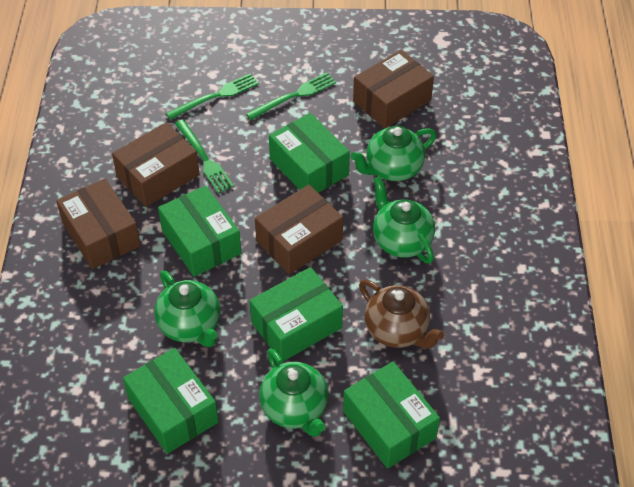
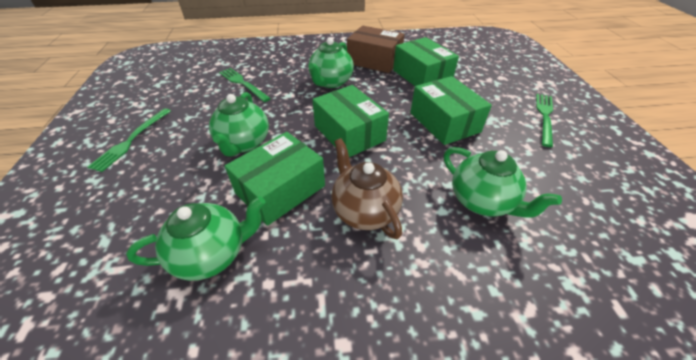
brown box: 4 -> 1
green box: 5 -> 4

